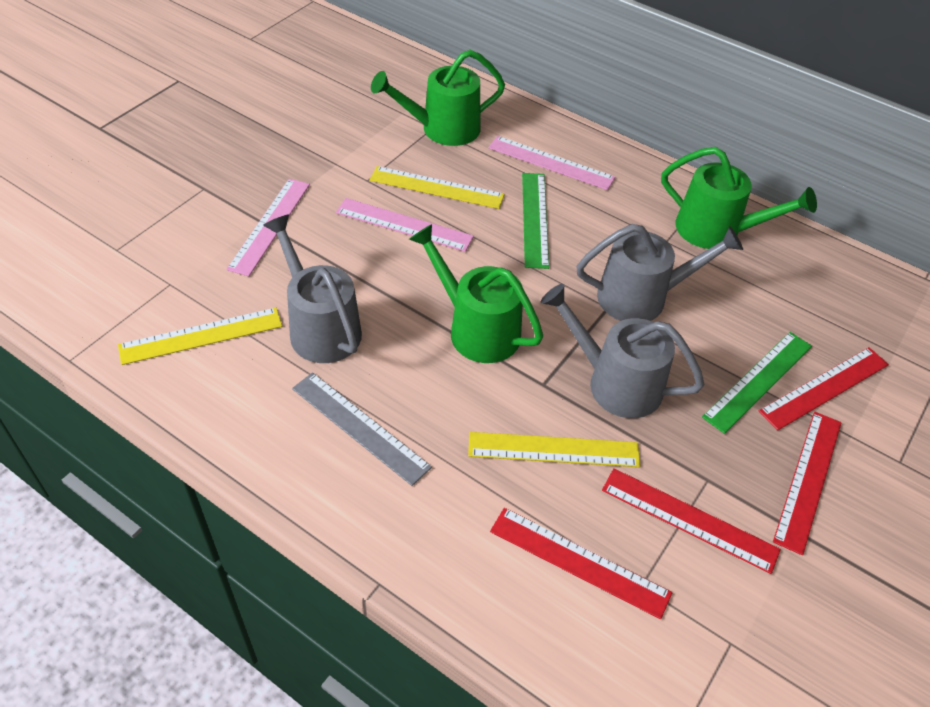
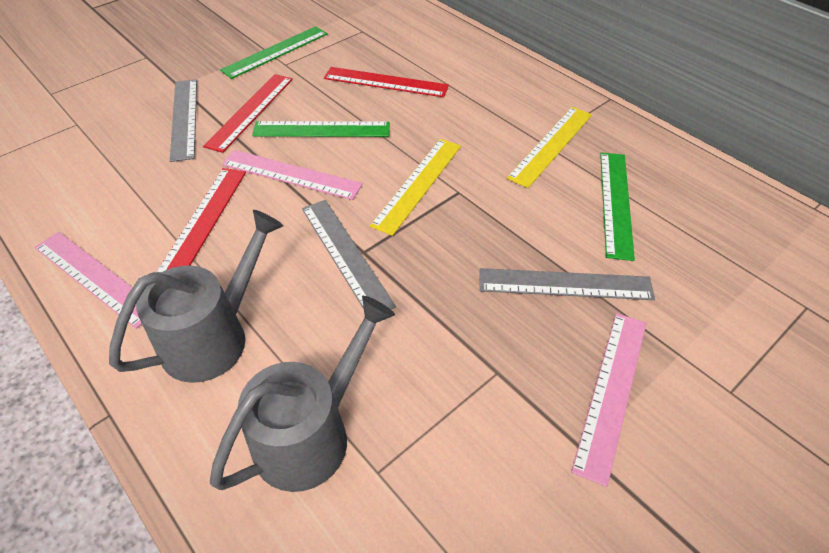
green ruler: 2 -> 3
green watering can: 3 -> 0
grey ruler: 1 -> 3
grey watering can: 3 -> 2
red ruler: 4 -> 3
yellow ruler: 3 -> 2

